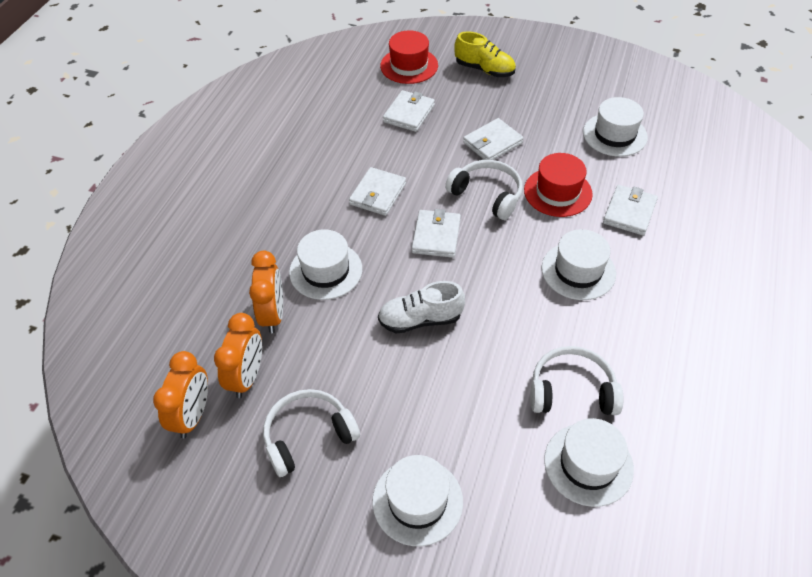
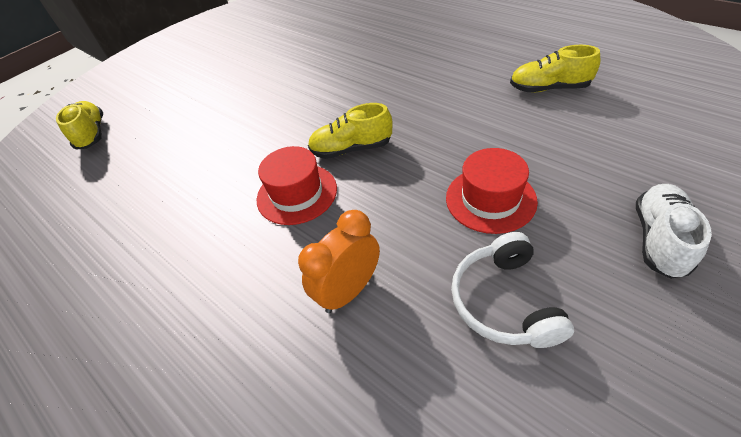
orange clock: 3 -> 1
white hat: 5 -> 0
white headphones: 3 -> 1
white wallet: 5 -> 0
yellow shoe: 1 -> 3

